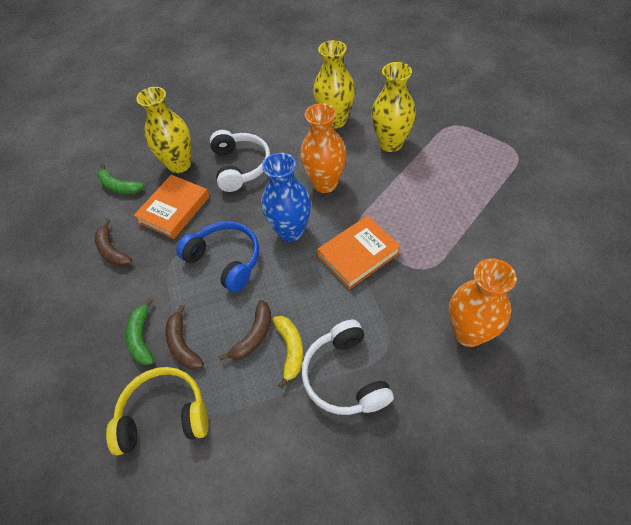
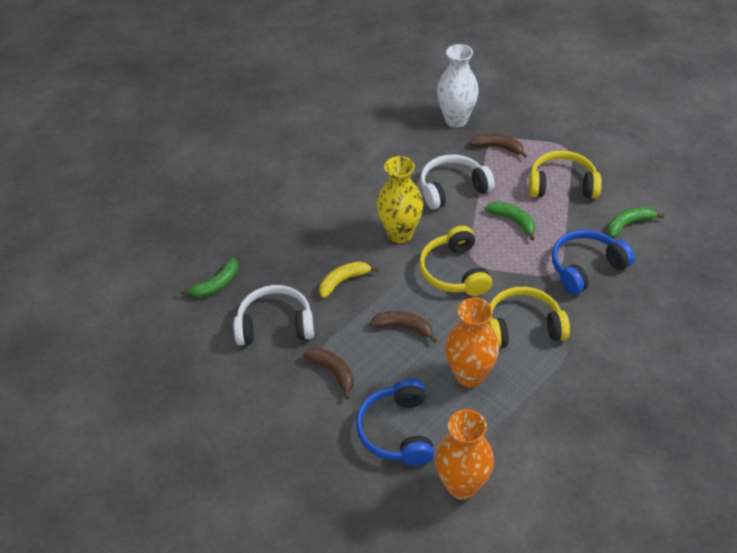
blue headphones: 1 -> 2
blue vase: 1 -> 0
green banana: 2 -> 3
orange book: 2 -> 0
white vase: 0 -> 1
yellow headphones: 1 -> 3
yellow vase: 3 -> 1

